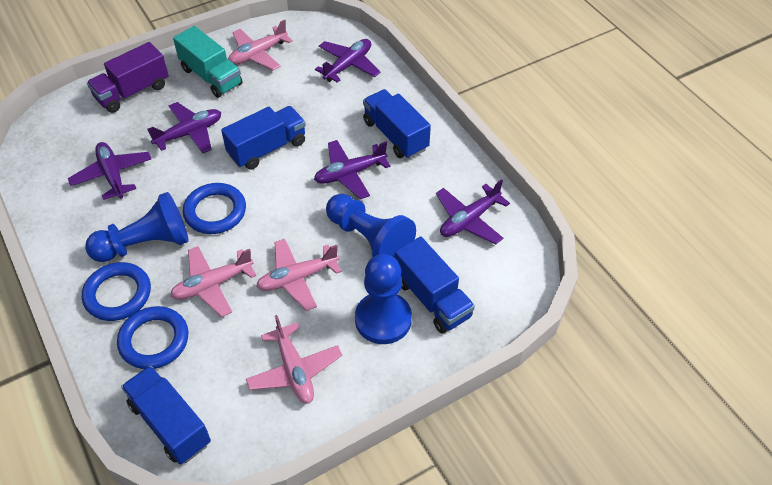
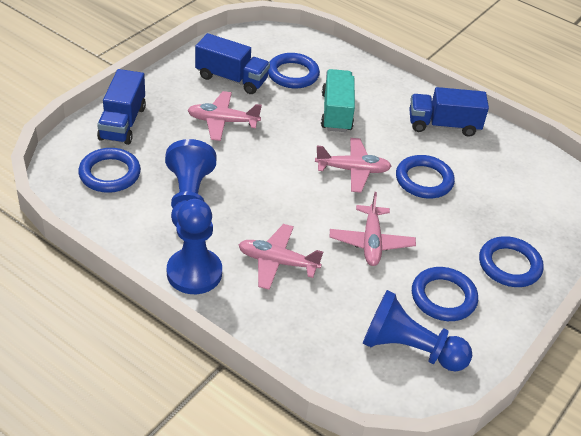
blue ring: 3 -> 5
blue truck: 4 -> 3
purple plane: 5 -> 0
purple truck: 1 -> 0

